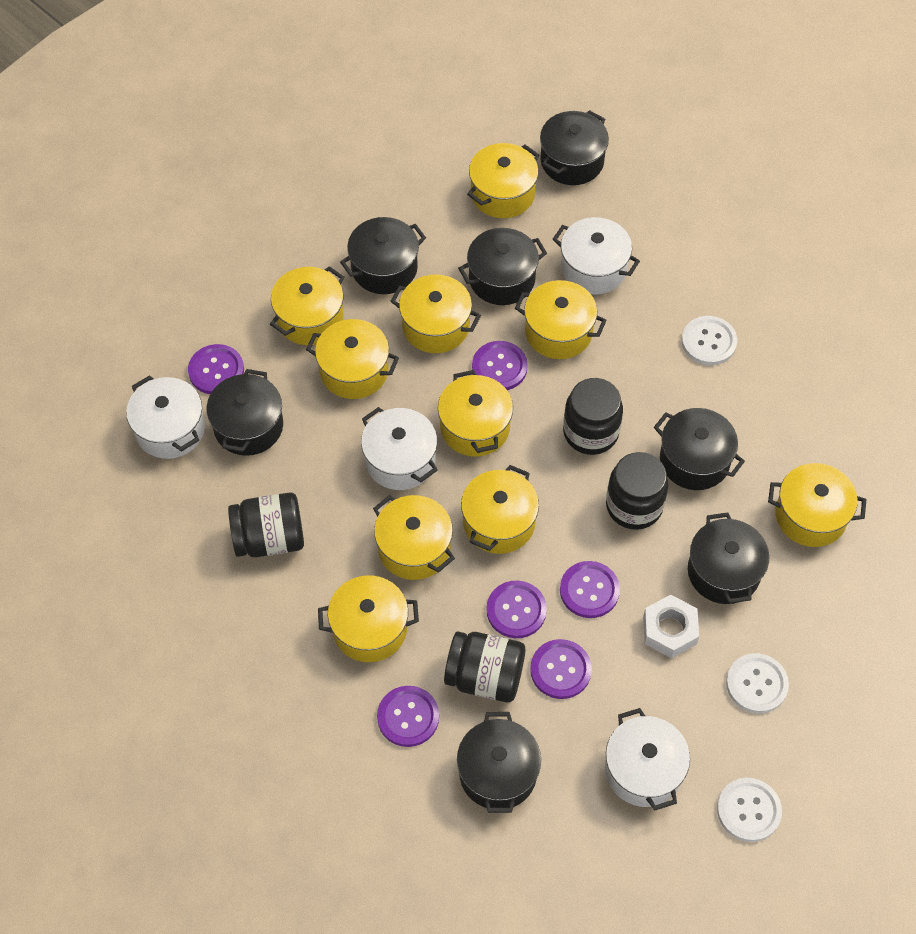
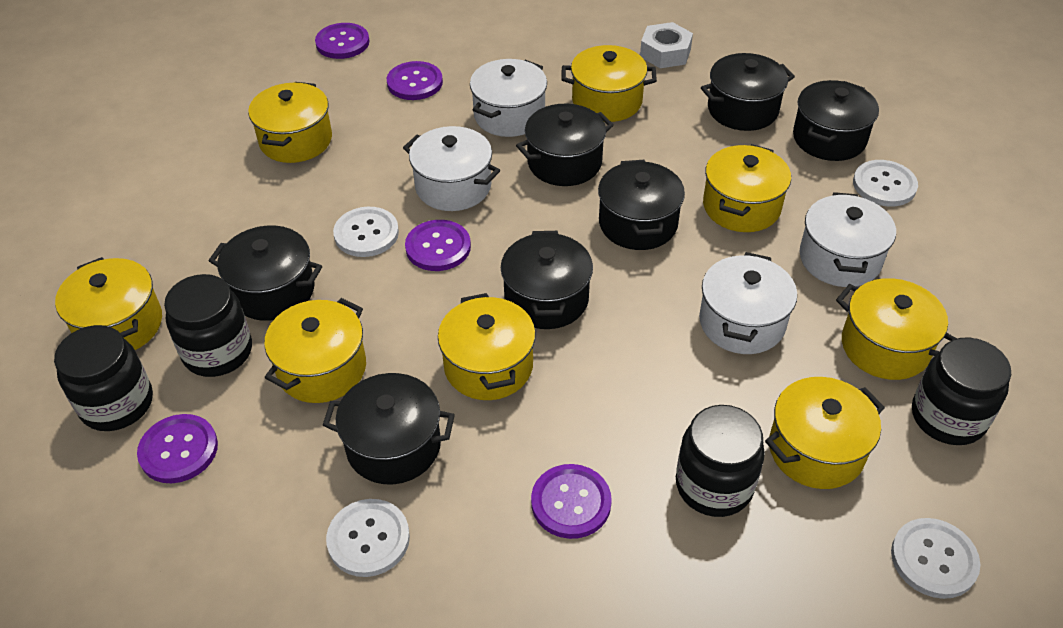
purple button: 6 -> 5
white button: 3 -> 4
yellow pot: 10 -> 8

